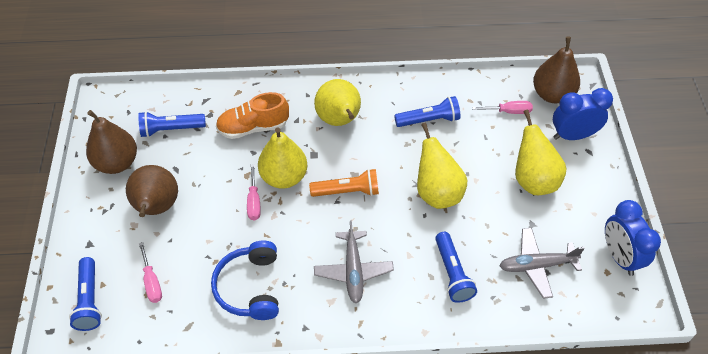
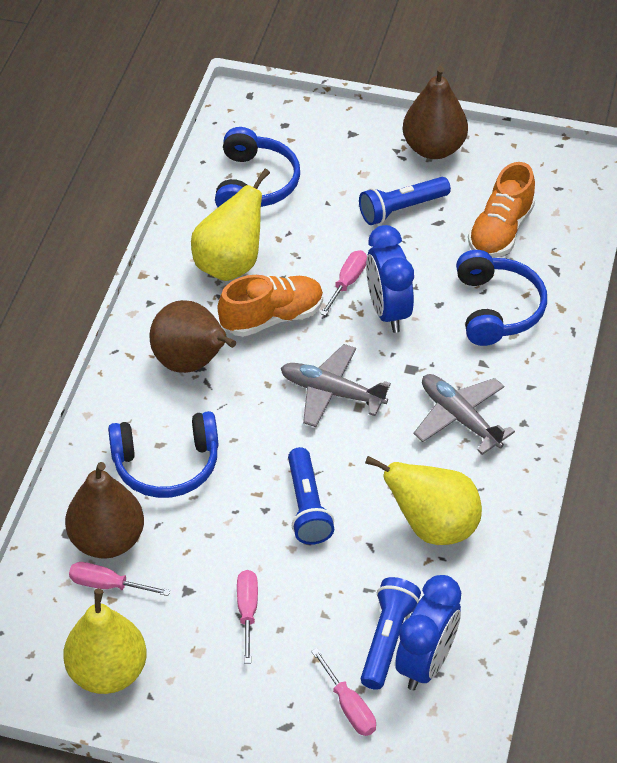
blue flashlight: 4 -> 3
blue headphones: 1 -> 3
orange flashlight: 1 -> 0
orange shoe: 1 -> 2
pink screwdriver: 3 -> 4
yellow pear: 4 -> 3

